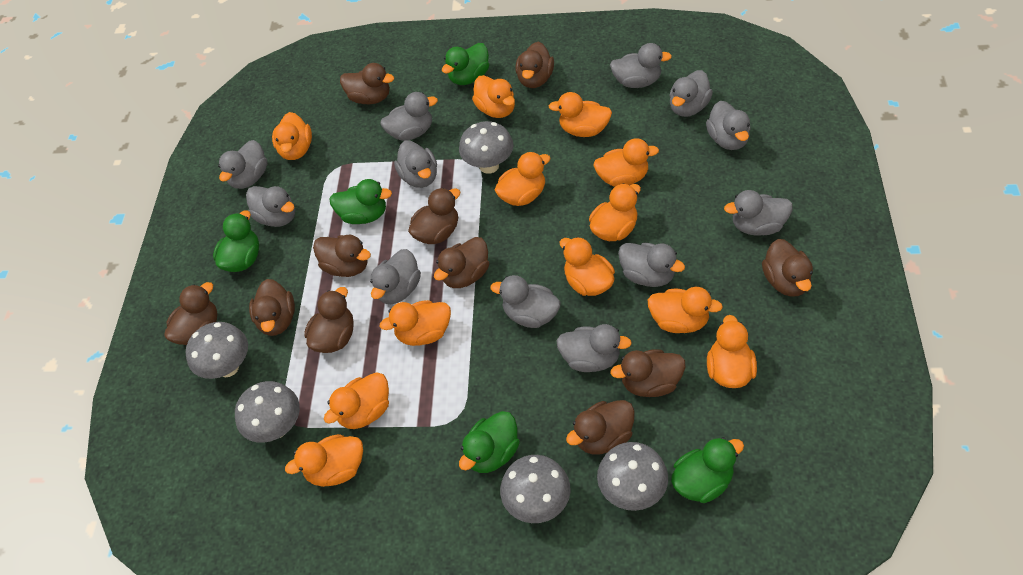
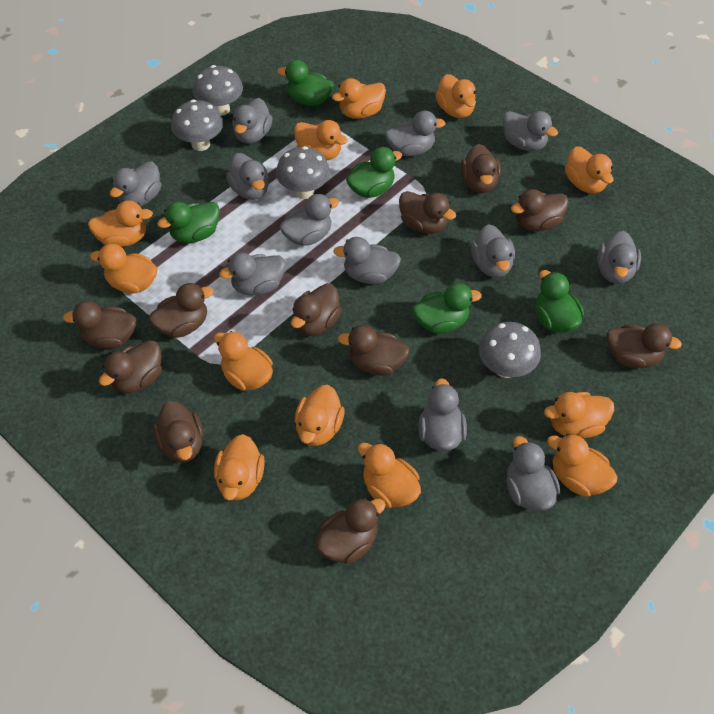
grey mushroom: 5 -> 4

